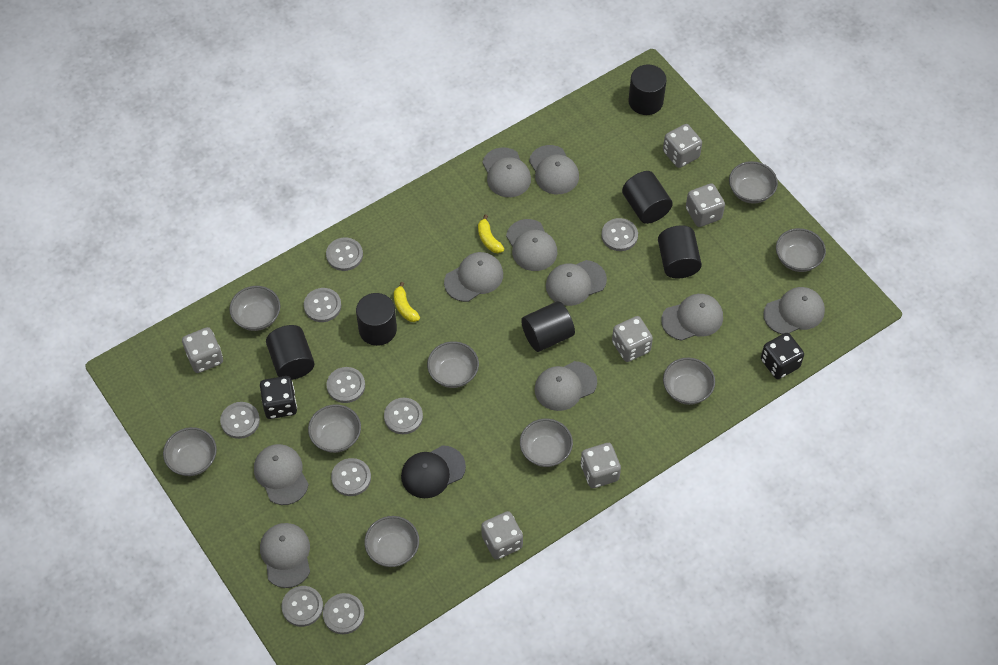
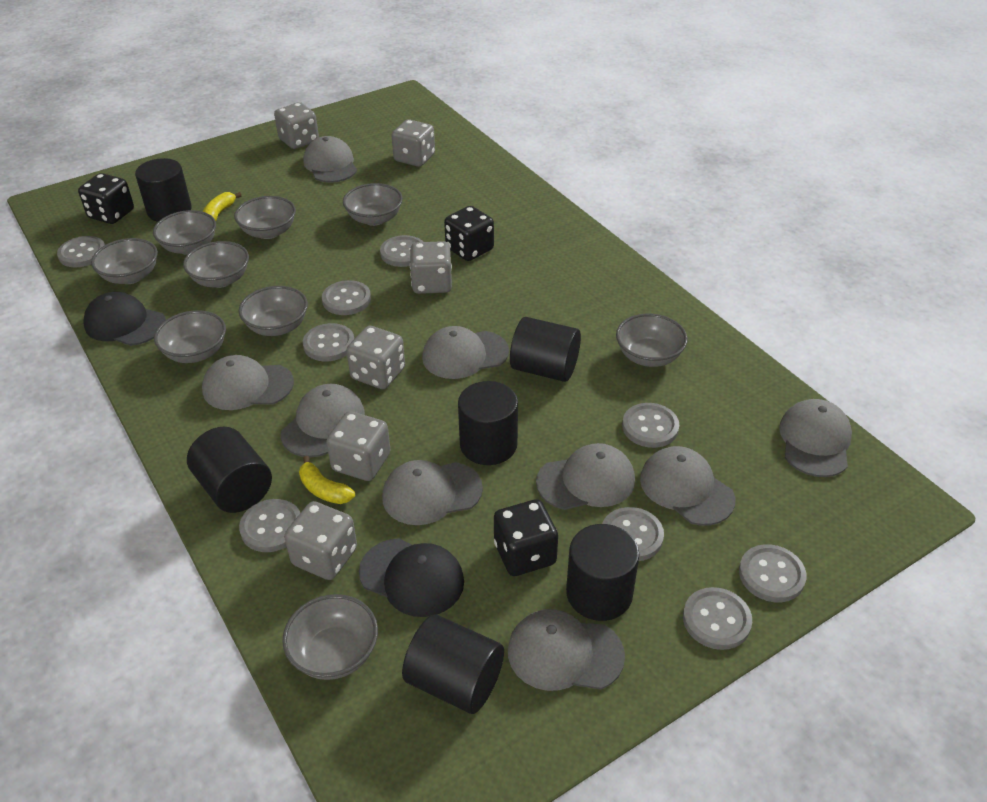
black cap: 1 -> 2
black dice: 2 -> 3
grey cap: 10 -> 9

